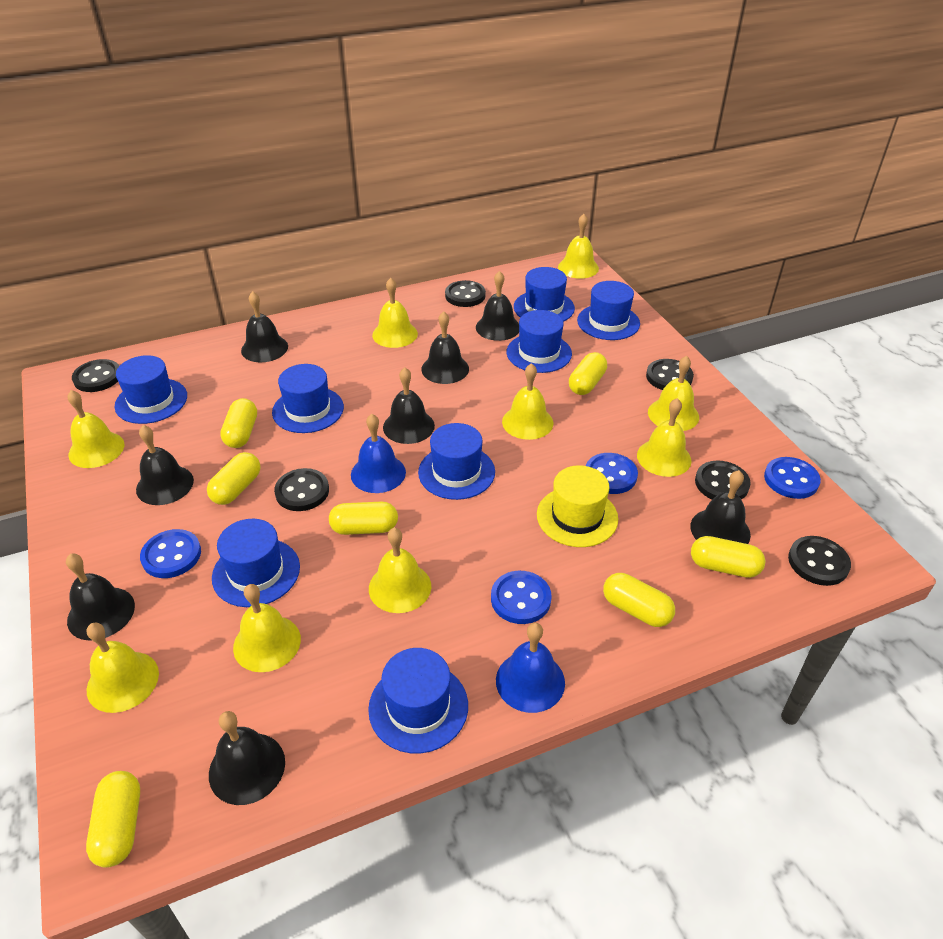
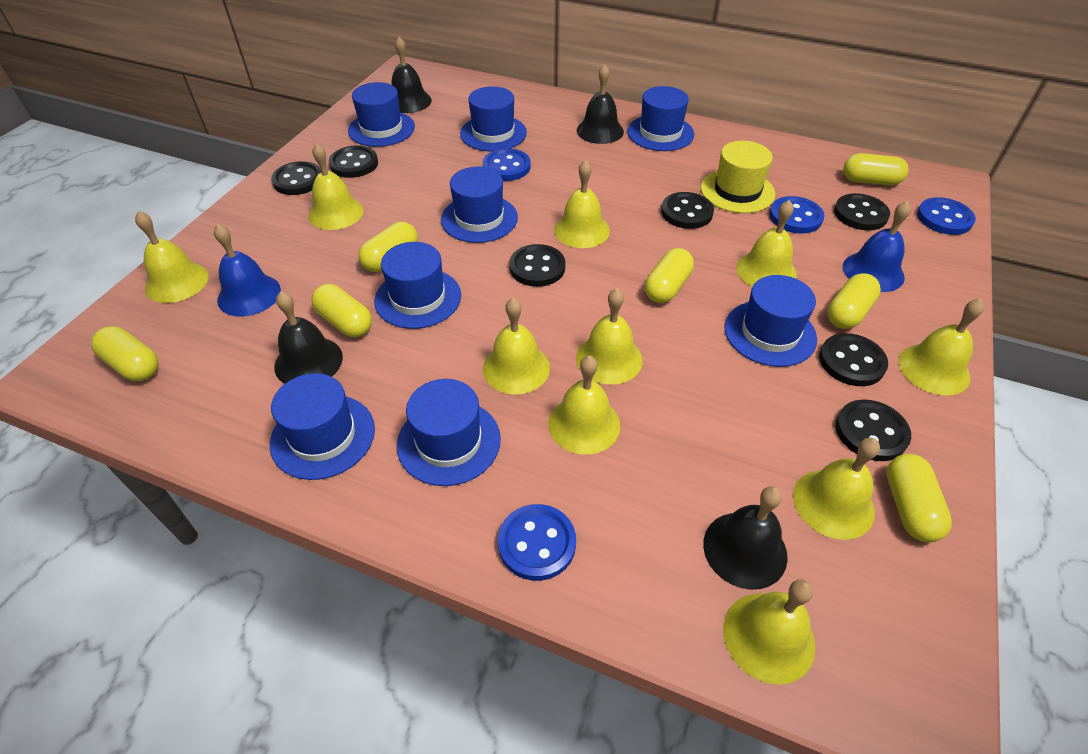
black bell: 8 -> 4
black button: 6 -> 7
yellow bell: 9 -> 10

